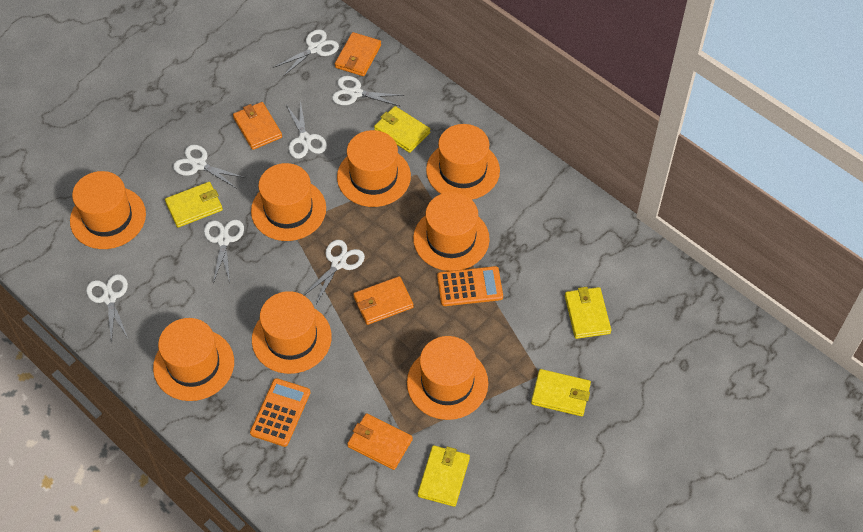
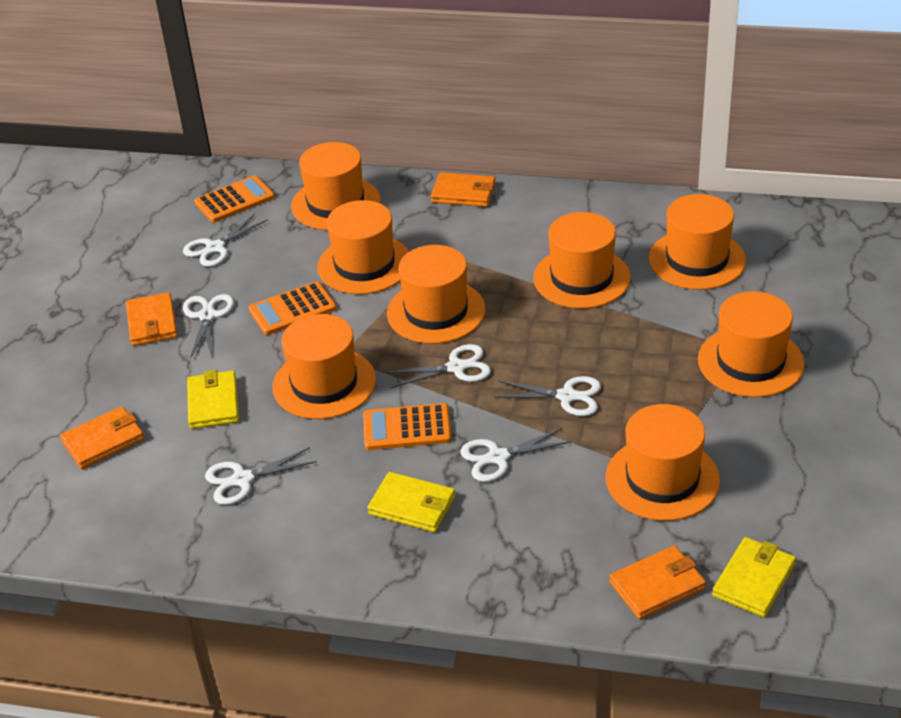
orange calculator: 2 -> 3
white scissors: 7 -> 6
yellow wallet: 5 -> 3

